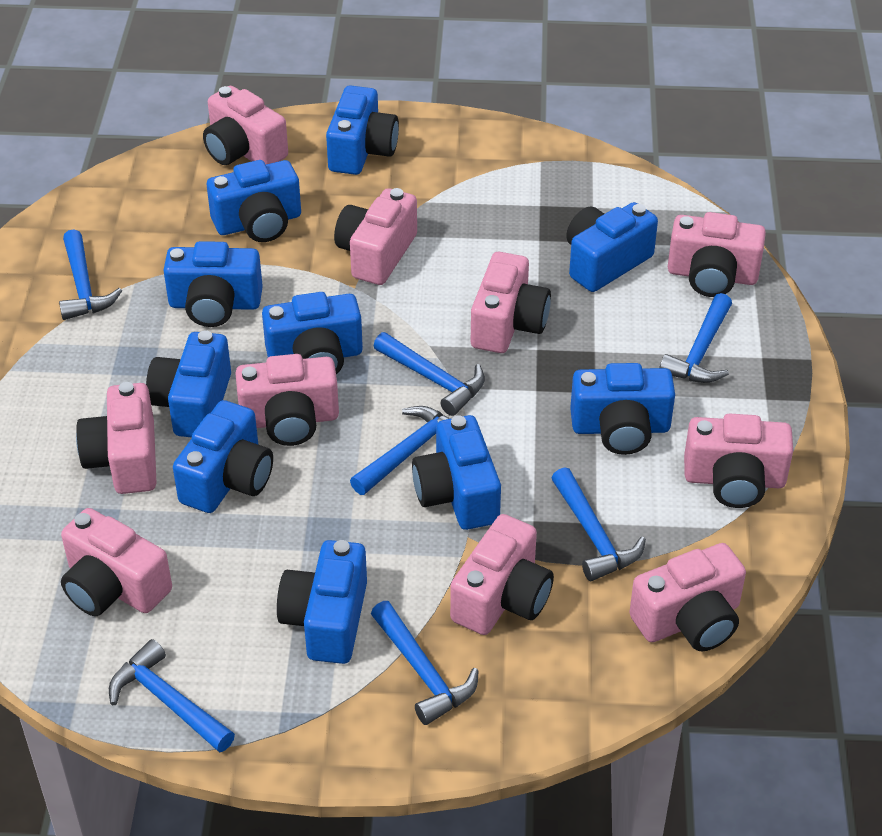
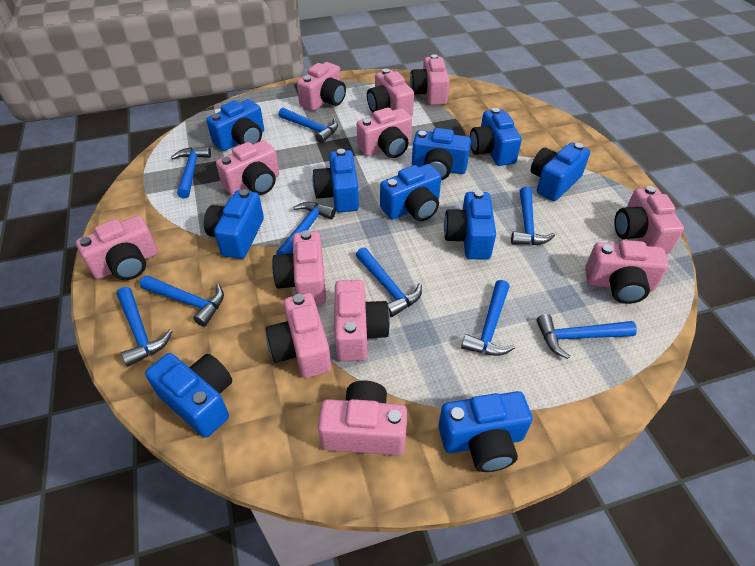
blue hammer: 7 -> 9
pink camera: 10 -> 12

